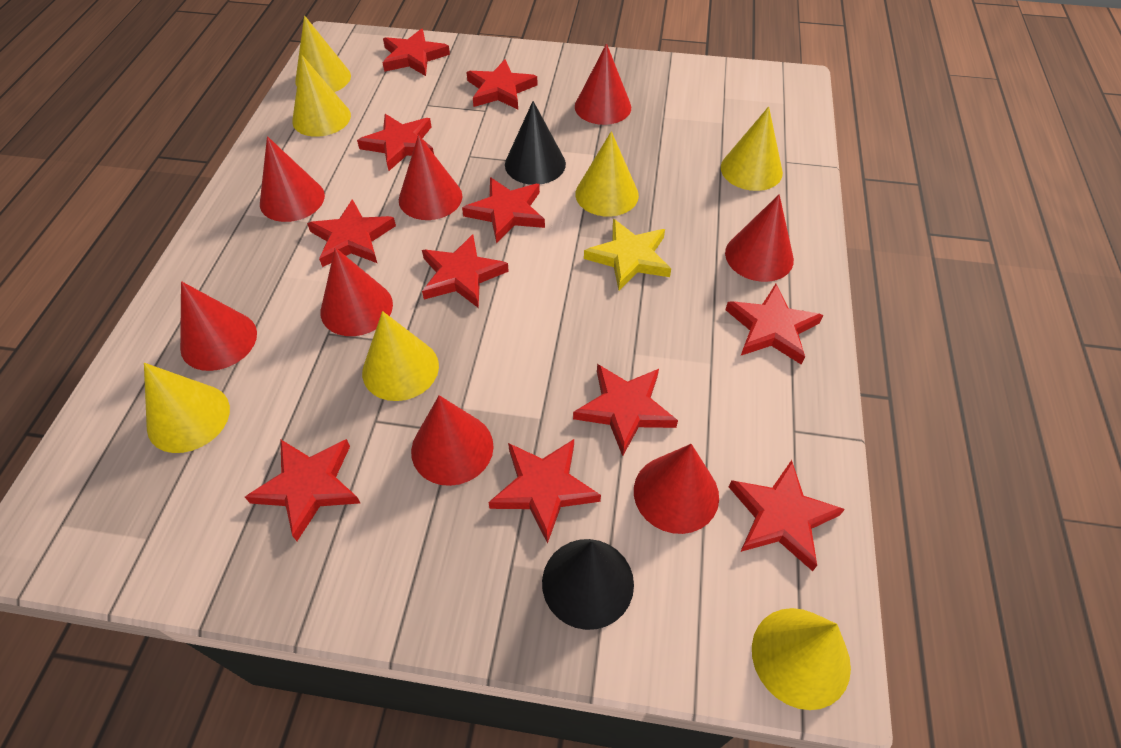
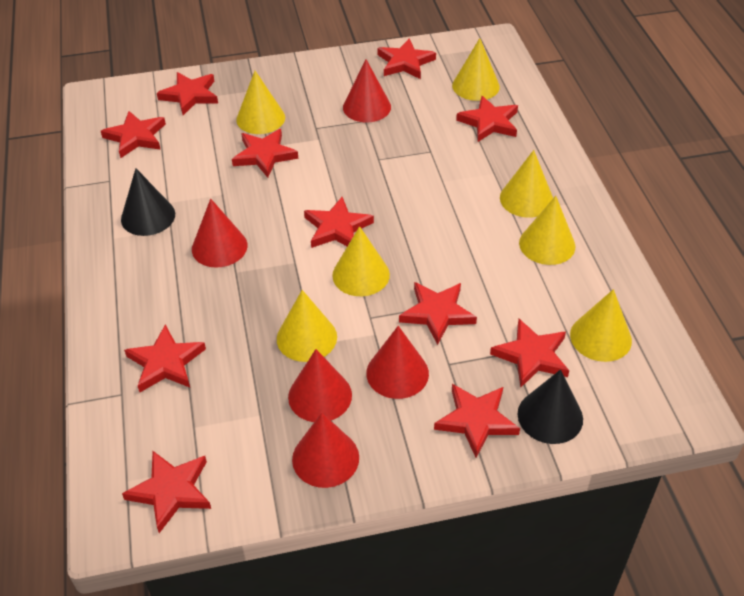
red cone: 8 -> 5
yellow star: 1 -> 0

